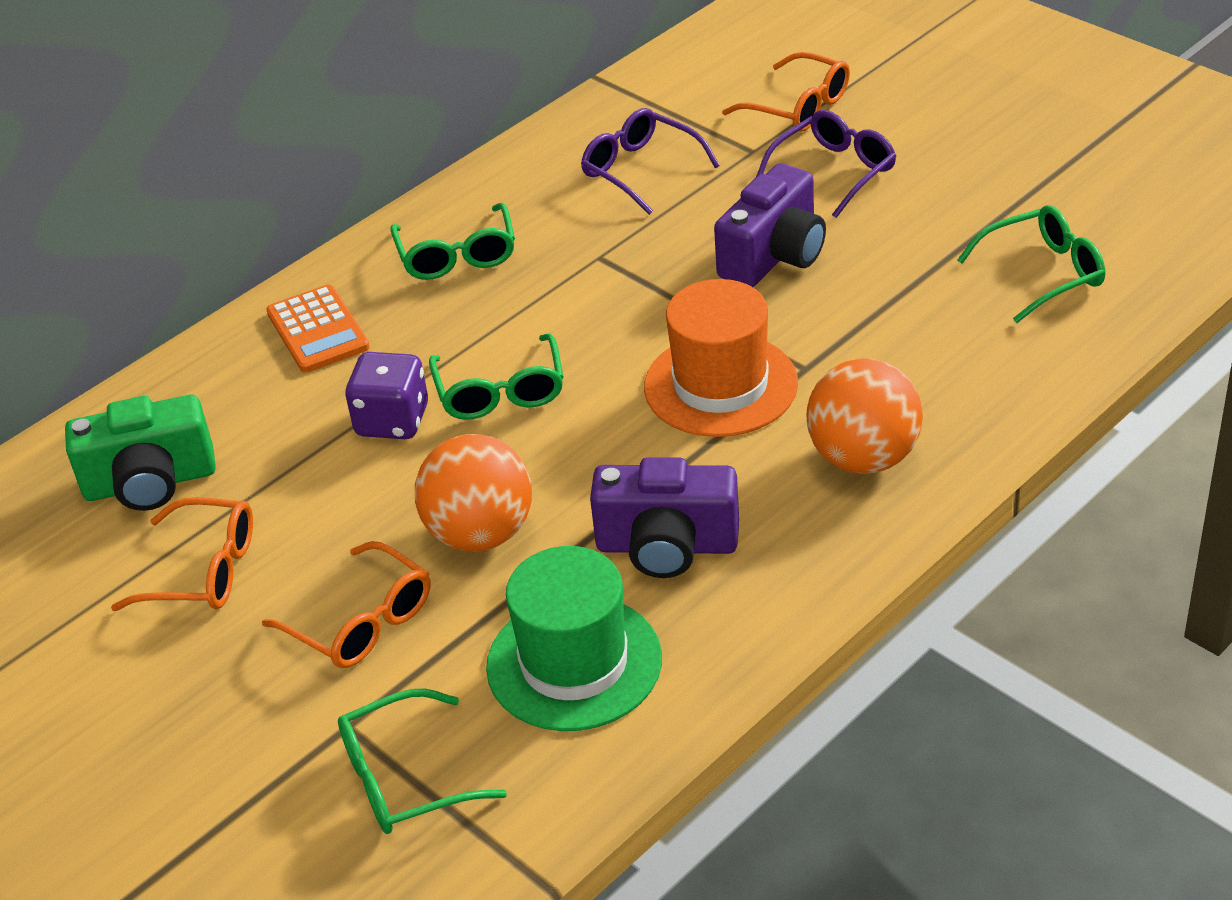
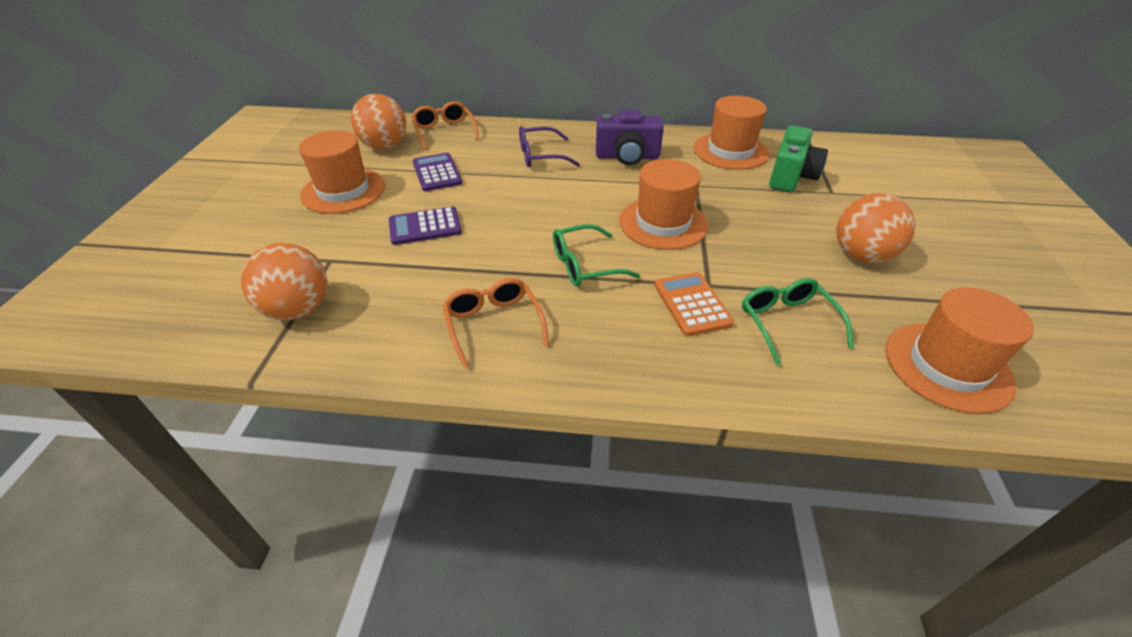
green glasses: 4 -> 2
green hat: 1 -> 0
orange ball: 2 -> 3
orange glasses: 3 -> 2
orange hat: 1 -> 4
purple calculator: 0 -> 2
purple camera: 2 -> 1
purple dice: 1 -> 0
purple glasses: 2 -> 1

